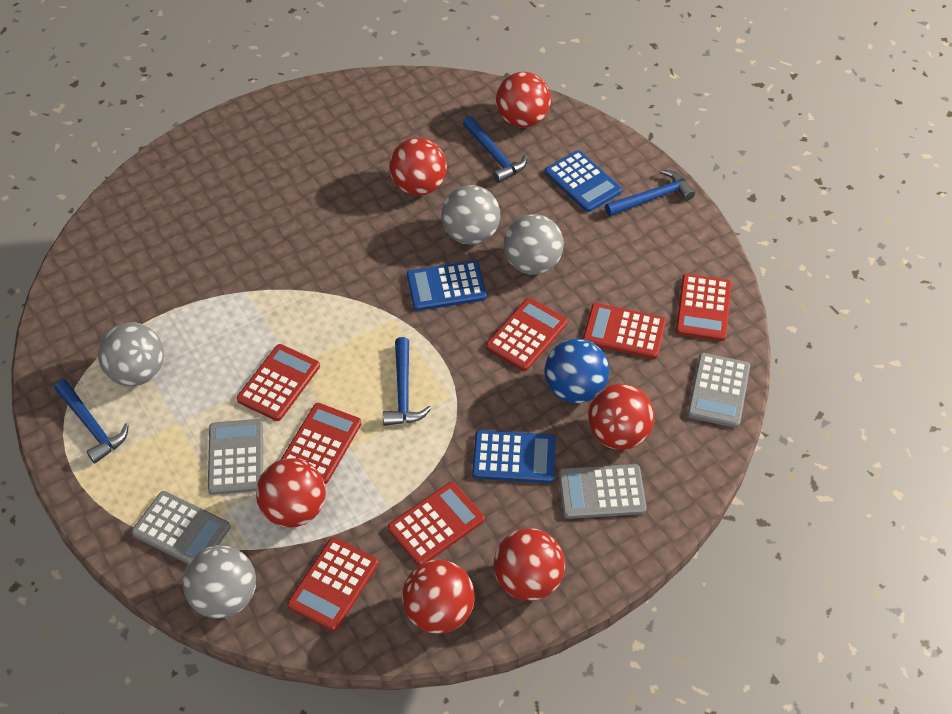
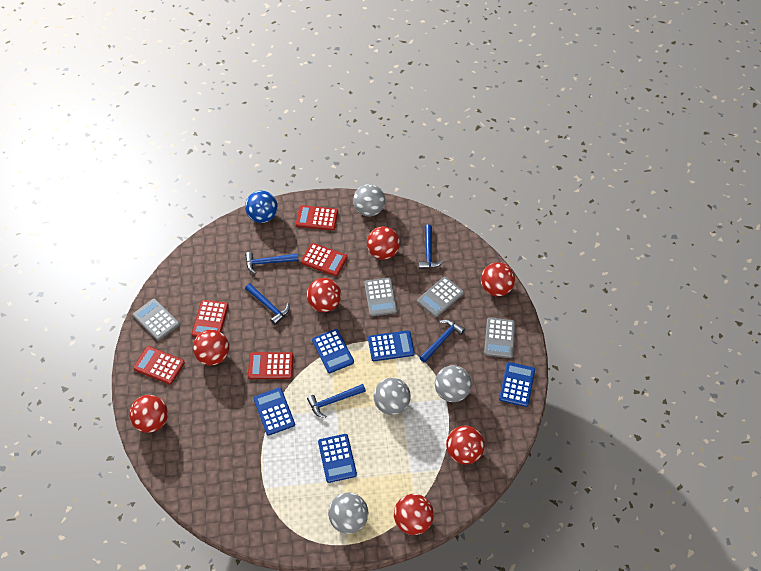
blue calculator: 3 -> 5
blue hammer: 4 -> 5
red ball: 6 -> 7
red calculator: 7 -> 5

